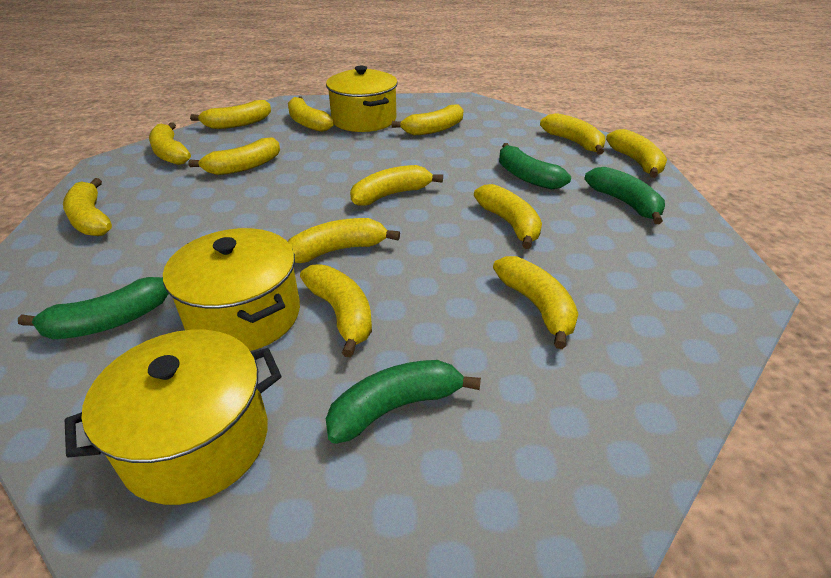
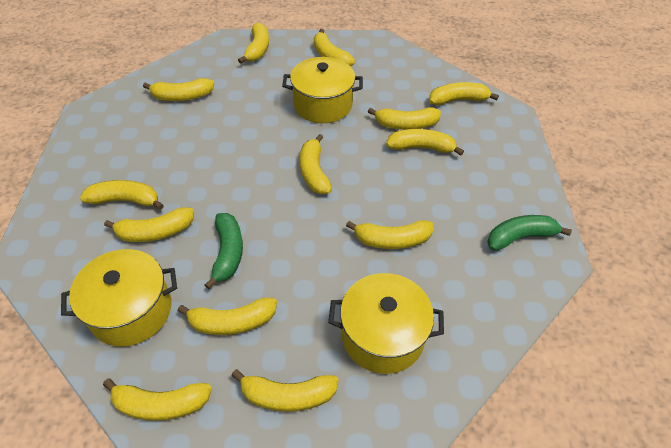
green banana: 4 -> 2

